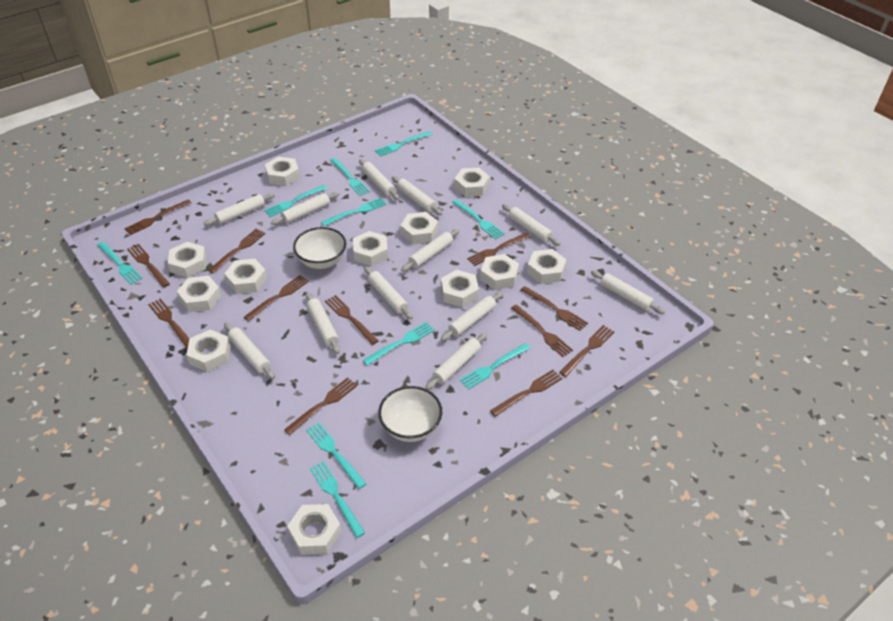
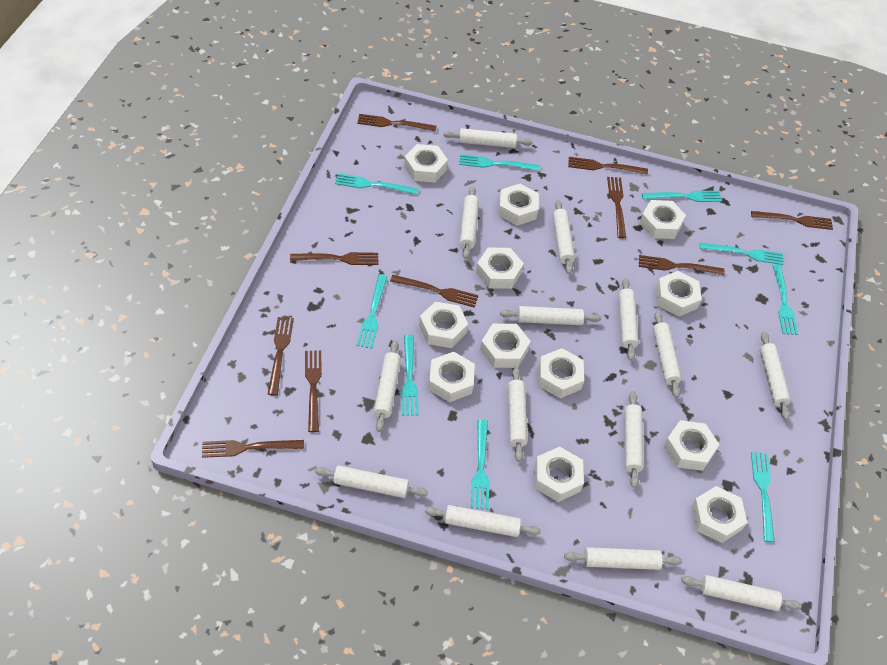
brown fork: 12 -> 10
turquoise fork: 10 -> 9
white bowl: 2 -> 0
white rolling pin: 12 -> 14

